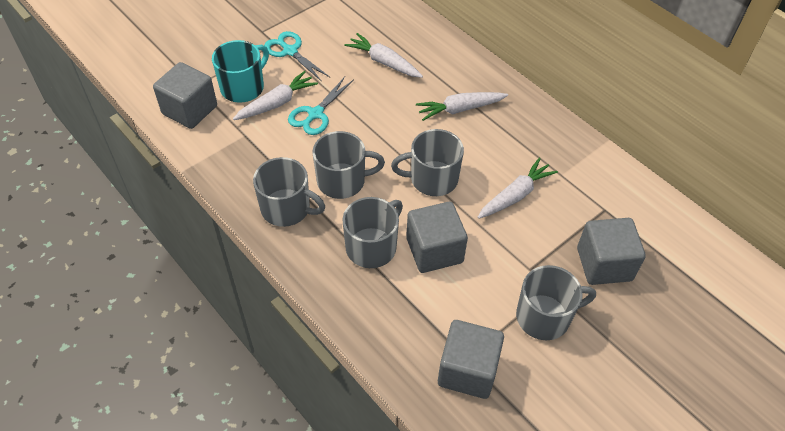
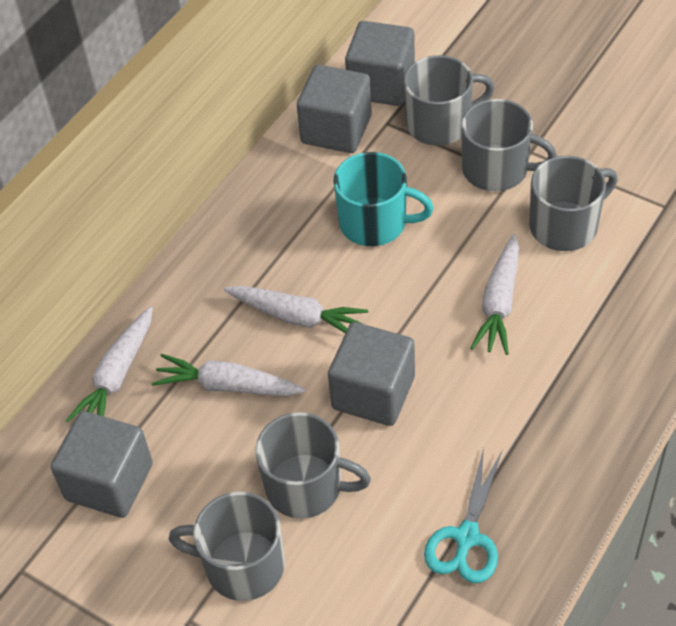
turquoise scissors: 2 -> 1

